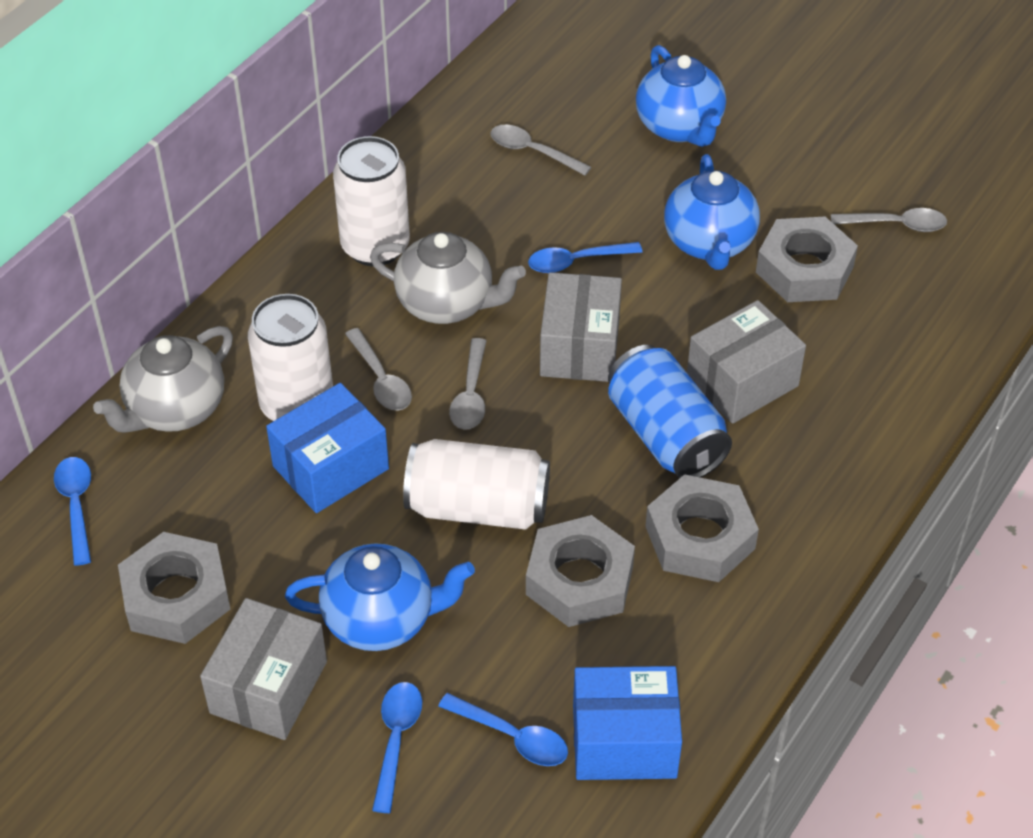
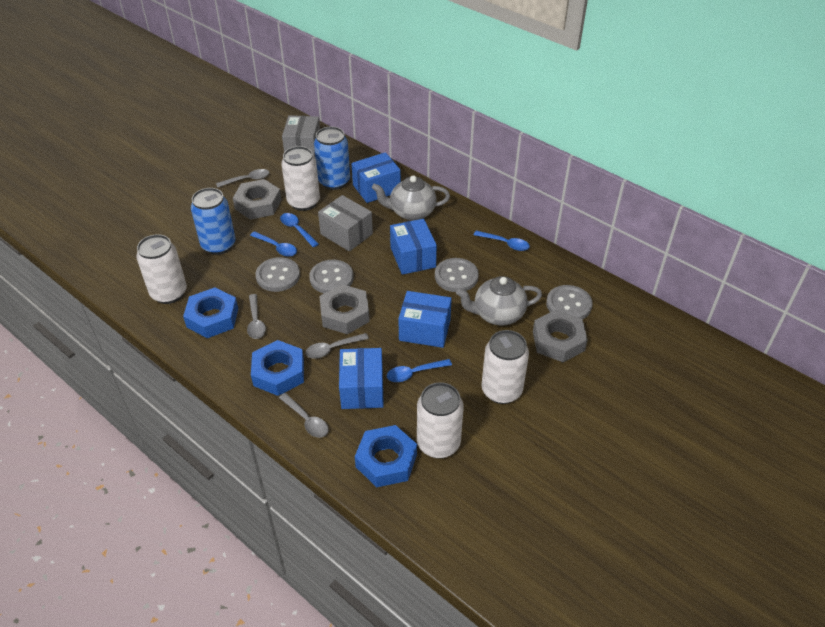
blue box: 2 -> 4
blue can: 1 -> 2
blue nut: 0 -> 3
blue teapot: 3 -> 0
grey box: 3 -> 2
grey button: 0 -> 4
grey nut: 4 -> 3
white can: 3 -> 4

